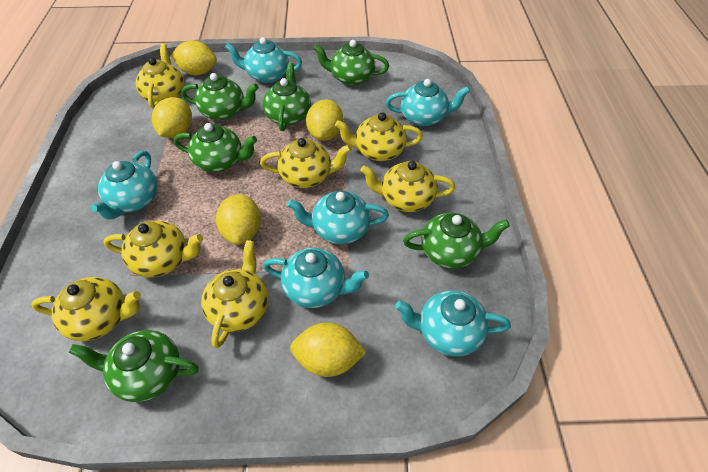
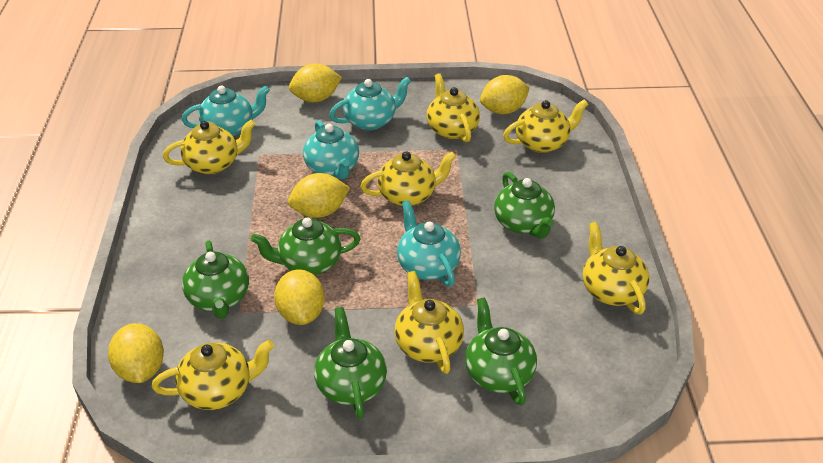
green teapot: 6 -> 5
turquoise teapot: 6 -> 4

